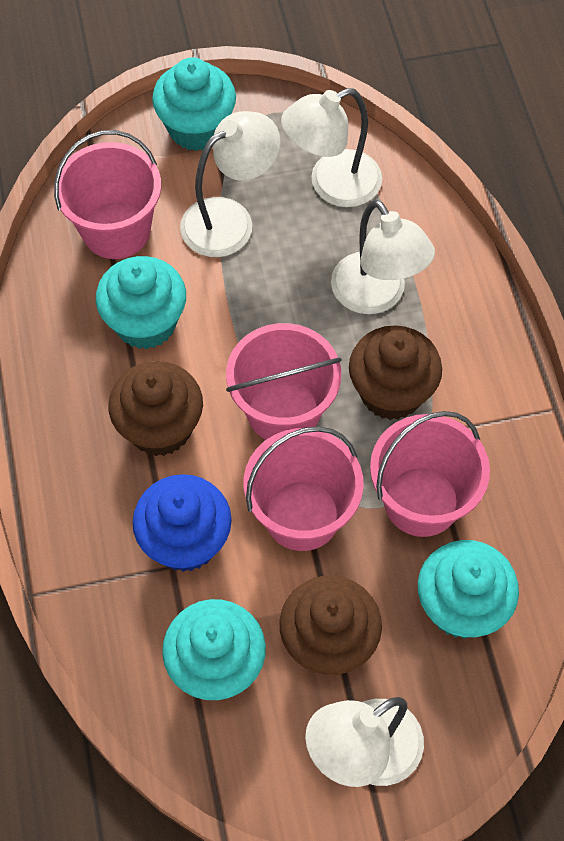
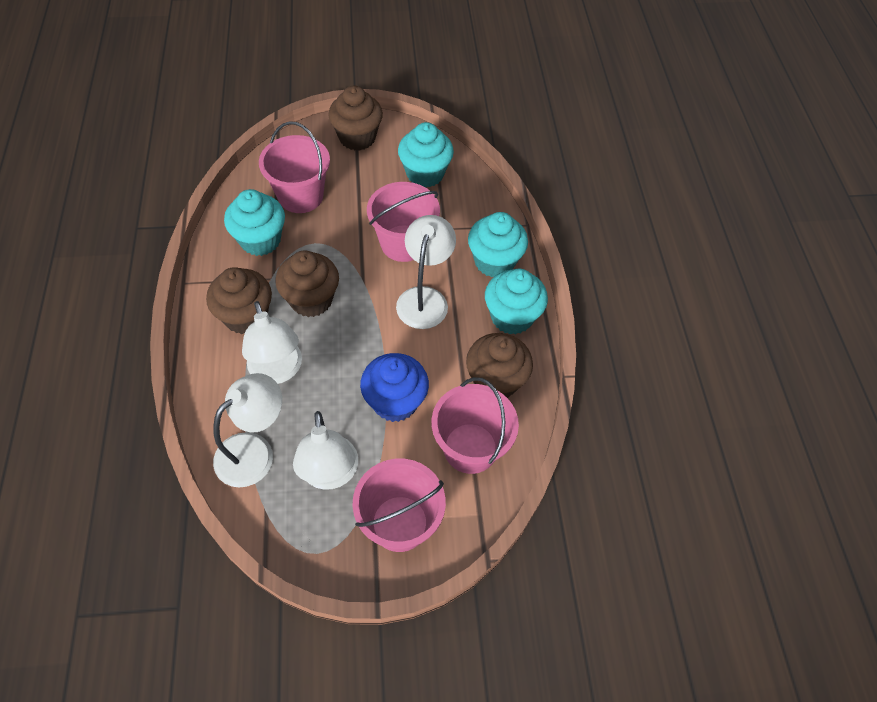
brown cupcake: 3 -> 4

